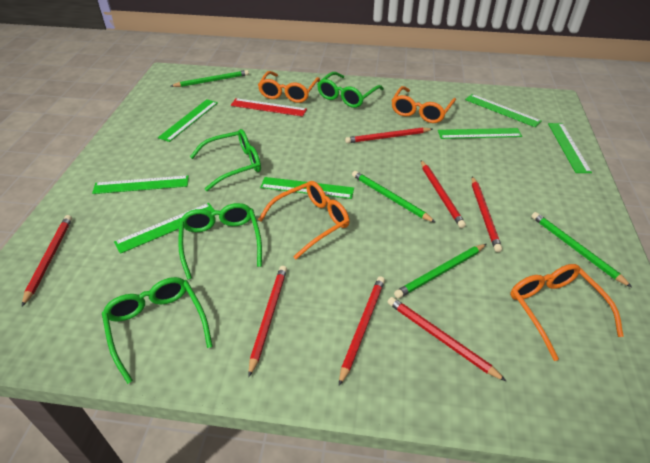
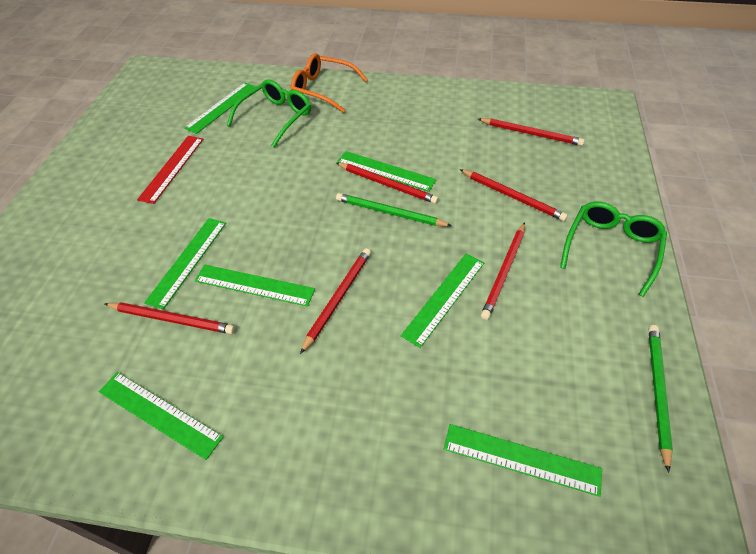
green glasses: 4 -> 2
green pencil: 4 -> 2
orange glasses: 4 -> 1
red pencil: 7 -> 6

